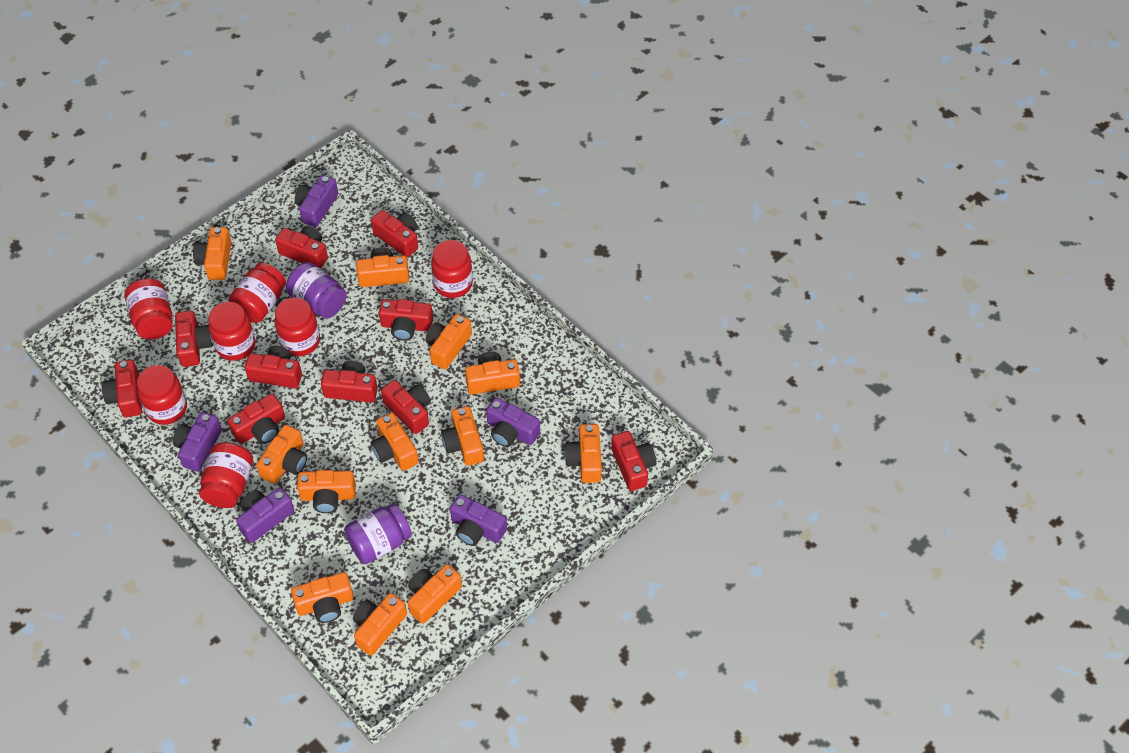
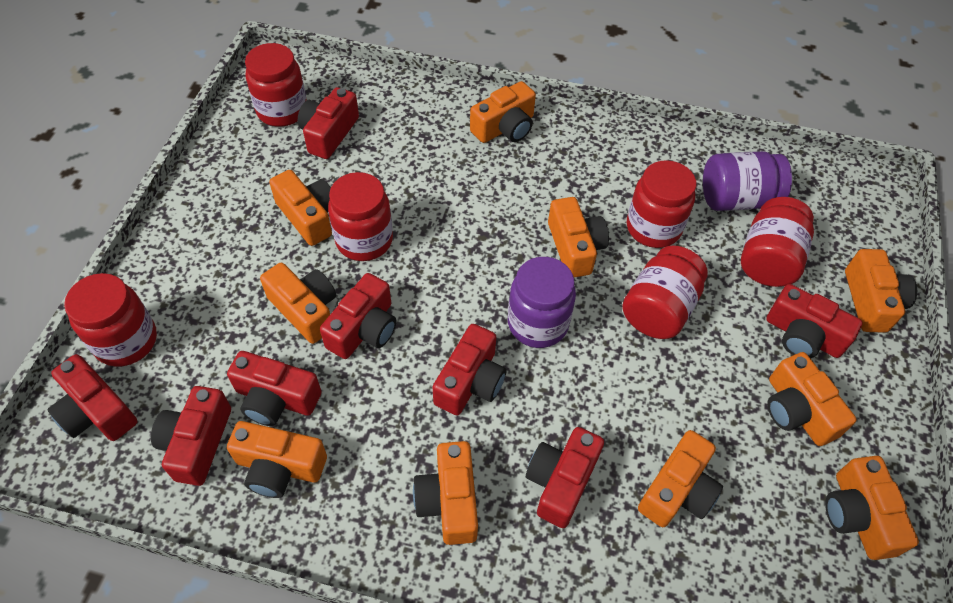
orange camera: 12 -> 10
purple camera: 5 -> 0
red camera: 10 -> 8
red jar: 7 -> 6

